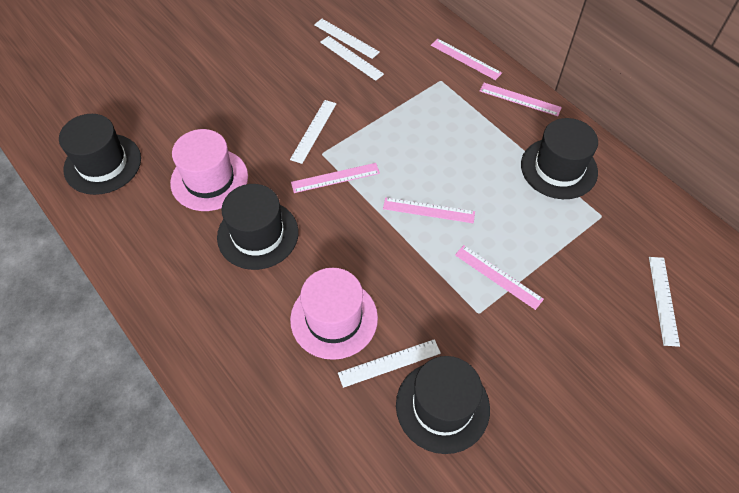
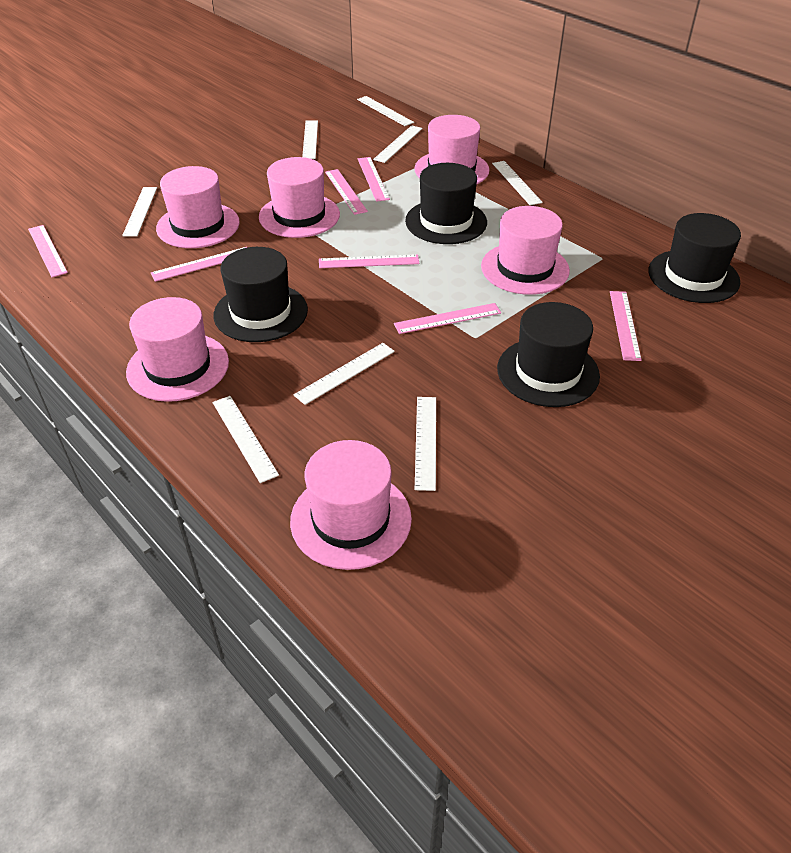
pink hat: 2 -> 6
pink ruler: 5 -> 7
white ruler: 5 -> 8

